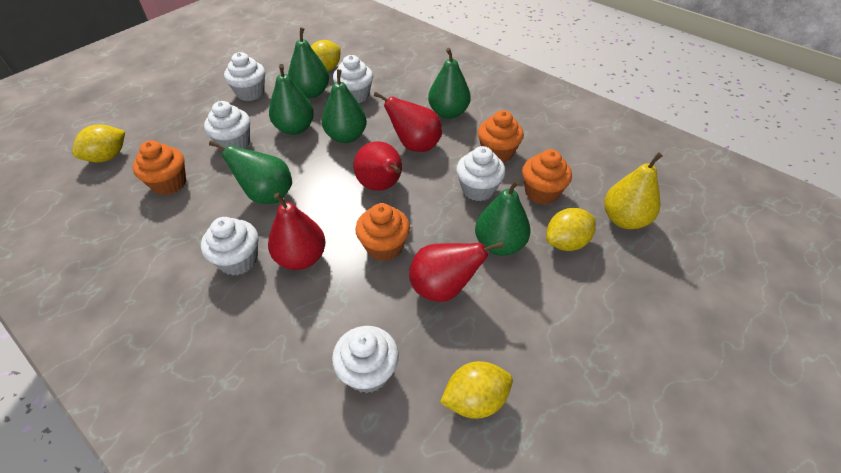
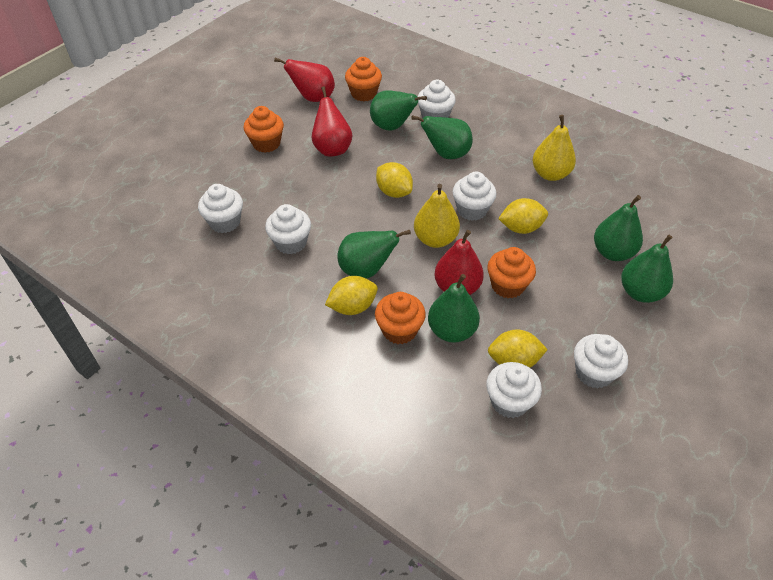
red pear: 4 -> 3
yellow pear: 1 -> 2

